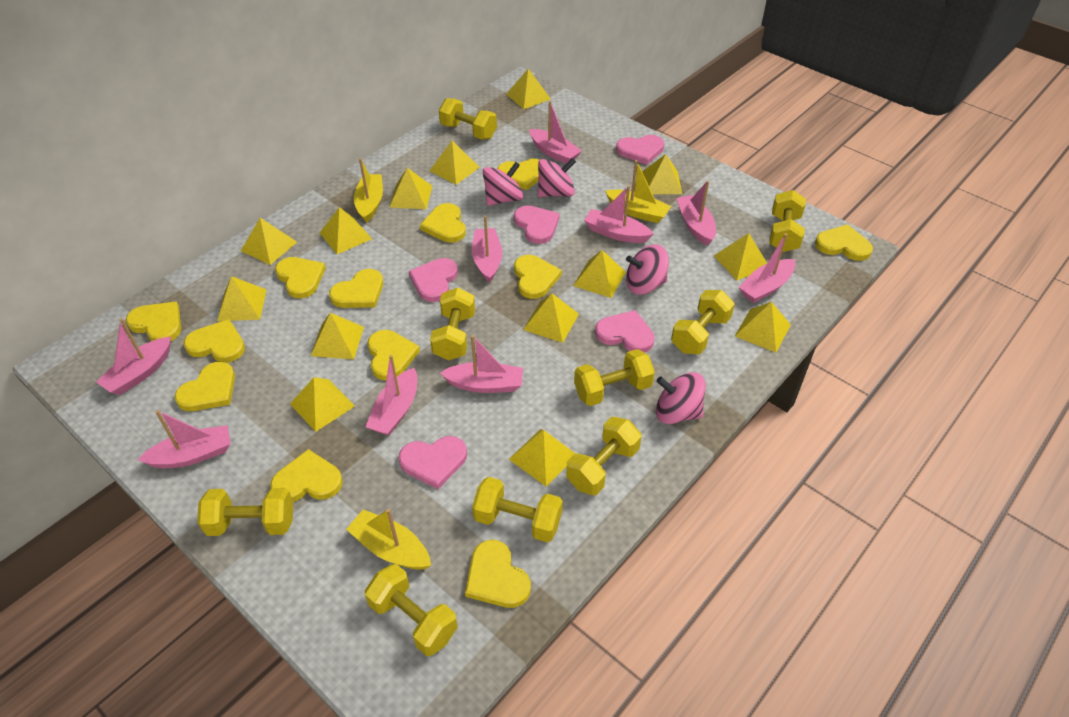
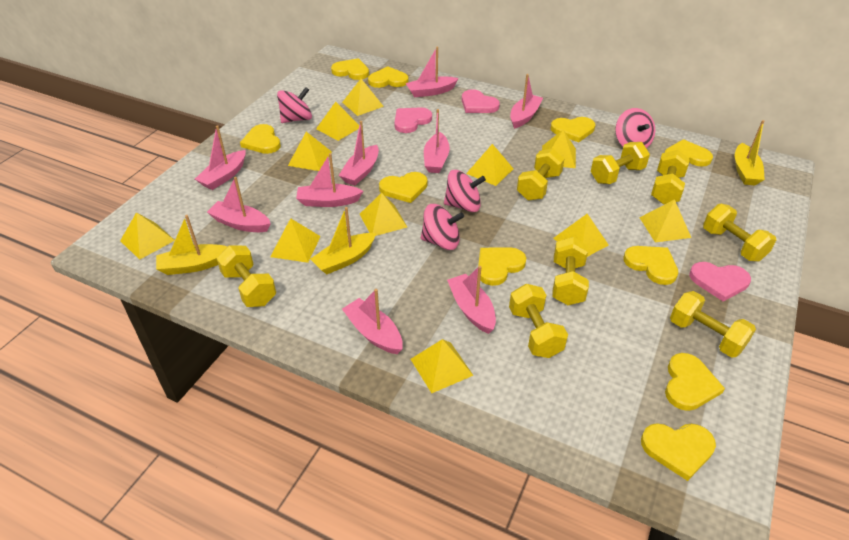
pink heart: 5 -> 3
yellow dumbbell: 9 -> 8
yellow heart: 12 -> 10
yellow pyramid: 14 -> 11

